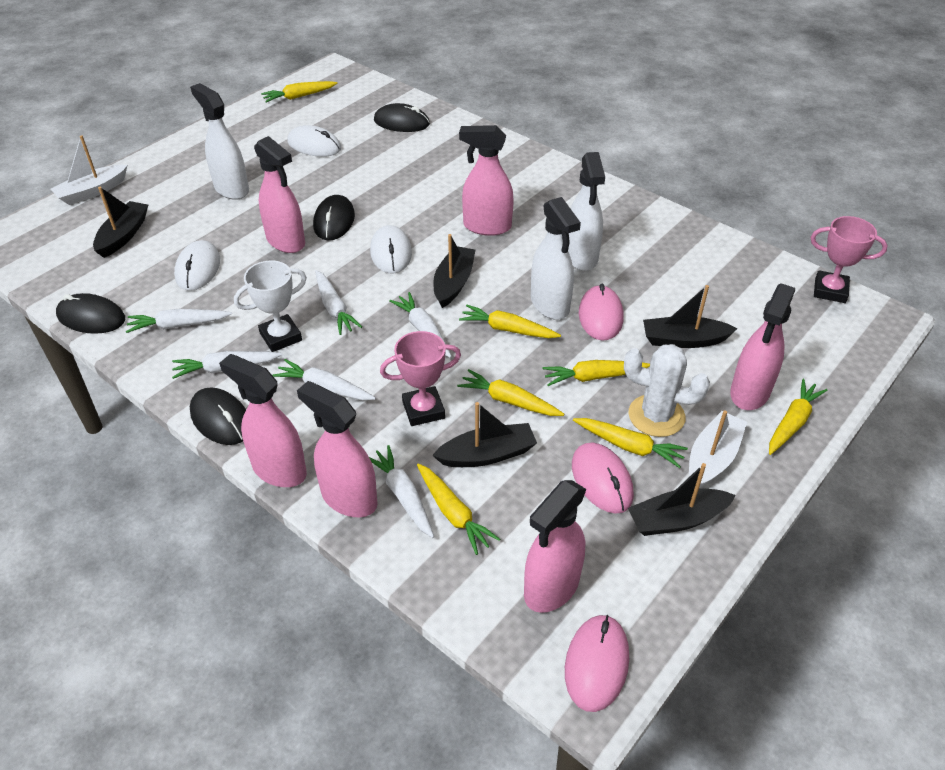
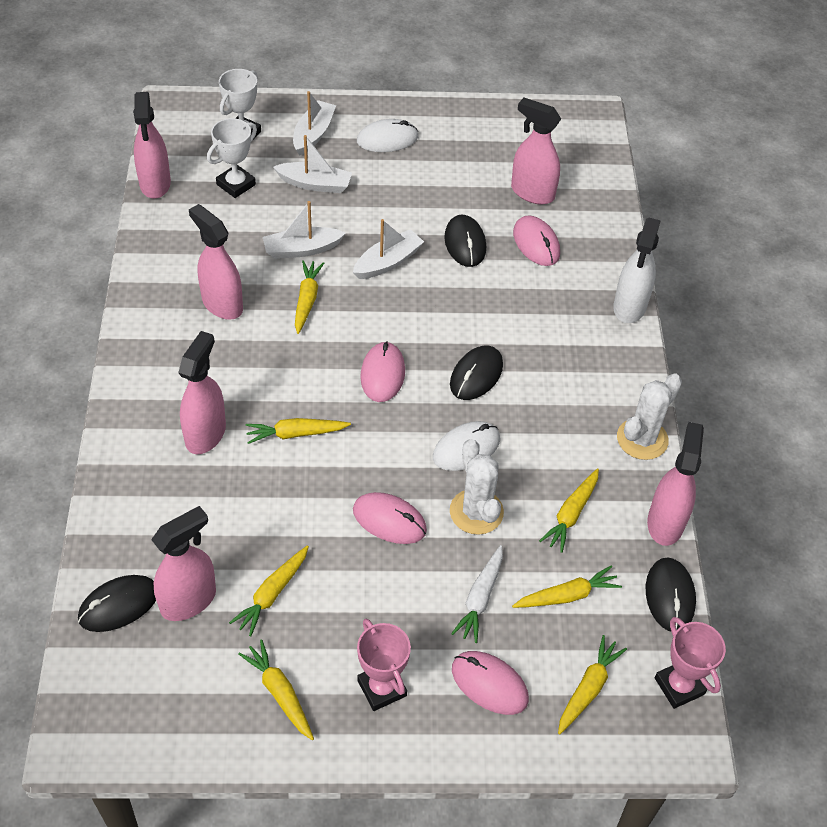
black boat: 5 -> 0
pink mouse: 3 -> 4
white boat: 2 -> 4
white cactus: 1 -> 2
white carrot: 6 -> 1
white mouse: 3 -> 2
white spray bottle: 3 -> 1
white trophy: 1 -> 2

